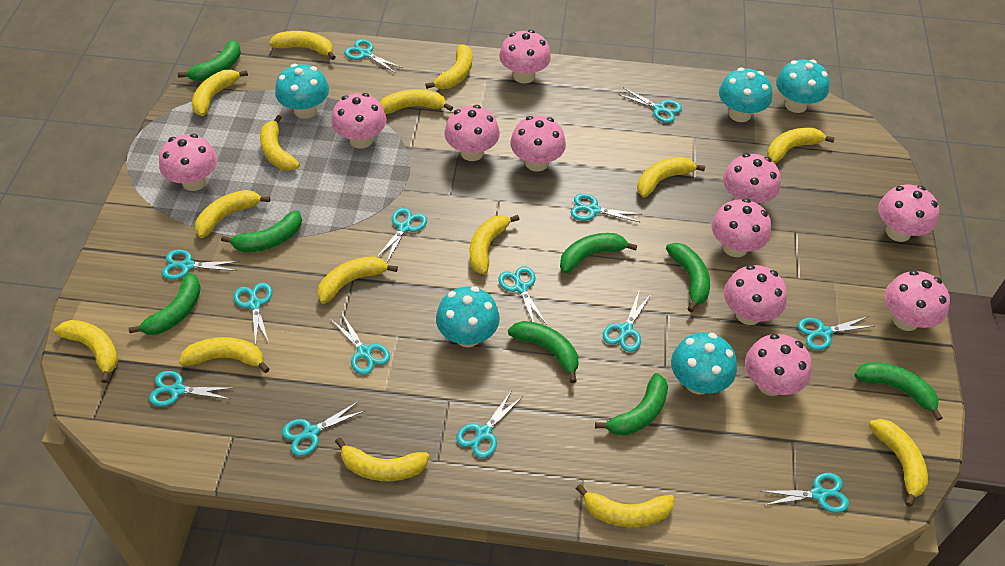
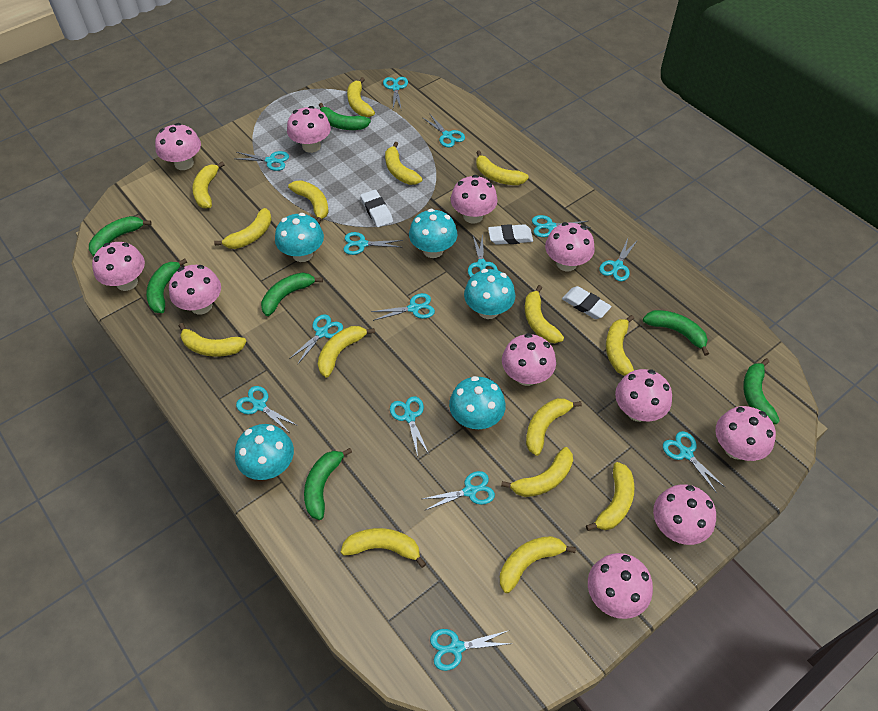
green banana: 8 -> 7
white eraser: 0 -> 3

